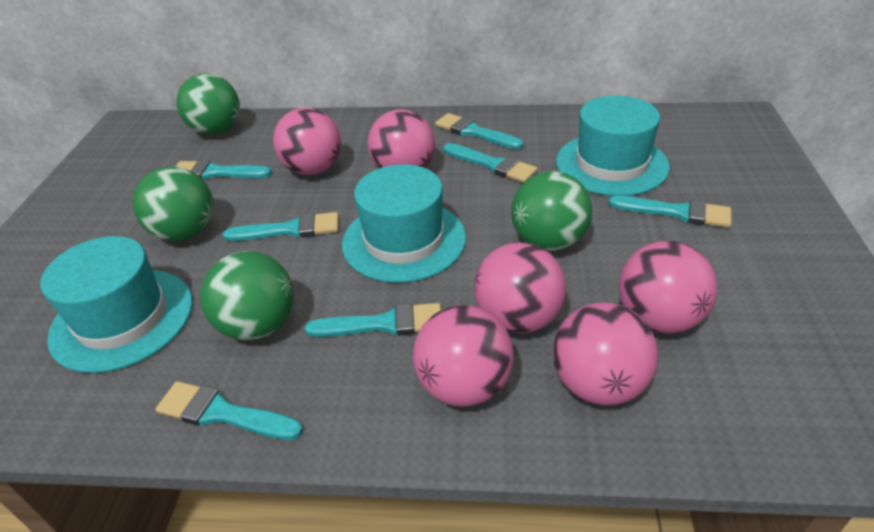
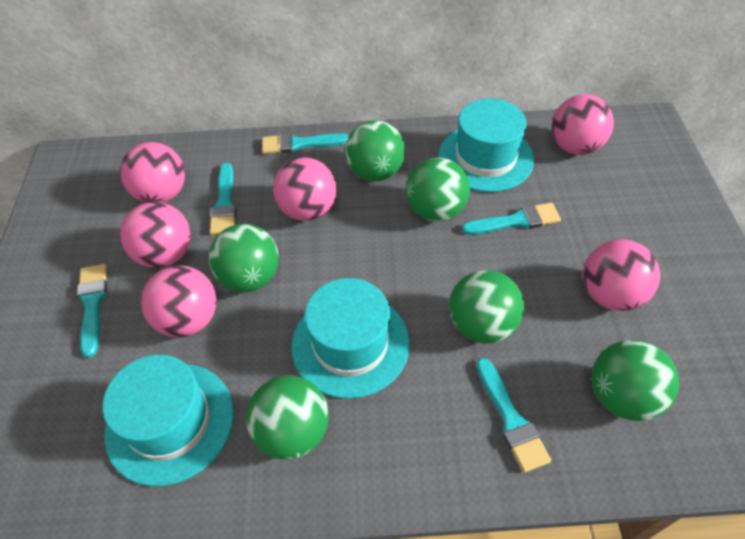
green ball: 4 -> 6
turquoise brush: 7 -> 5

